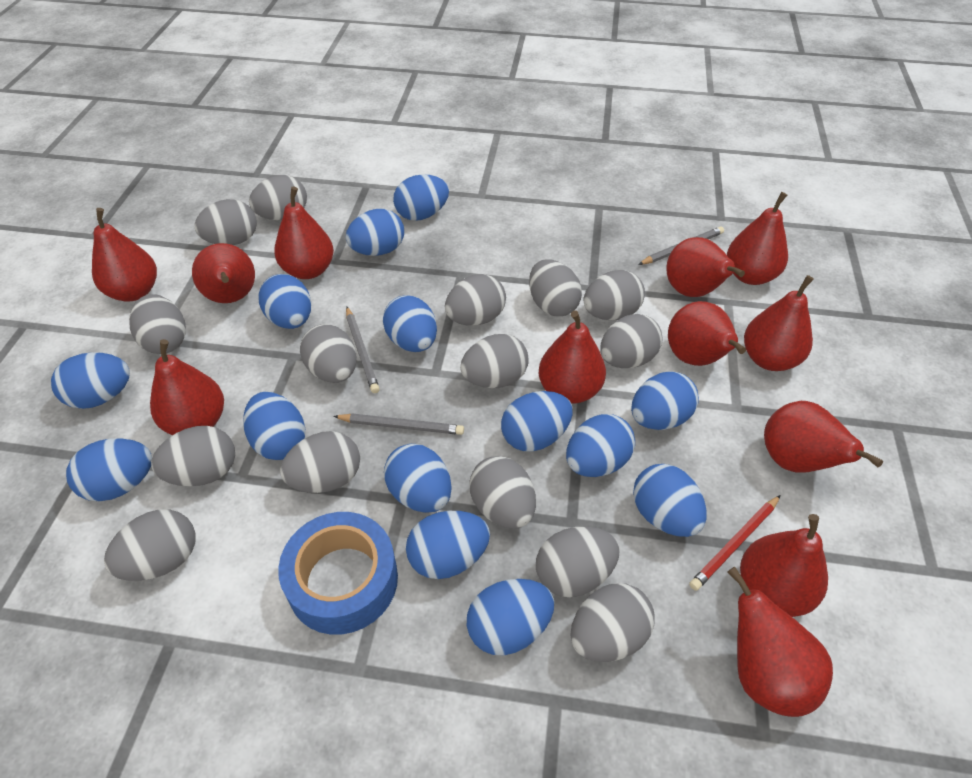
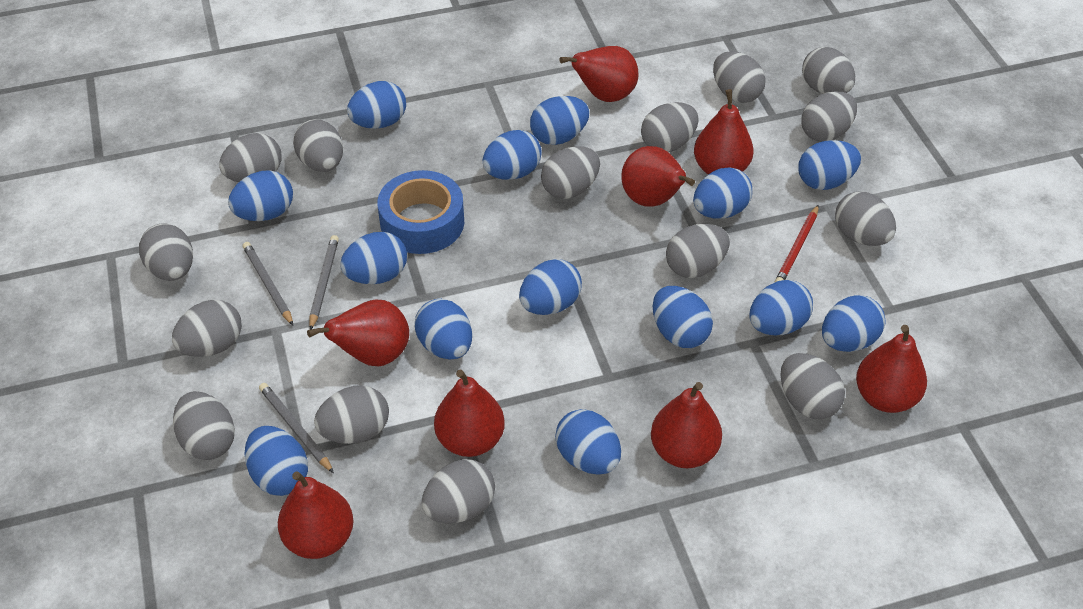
red pear: 12 -> 8

